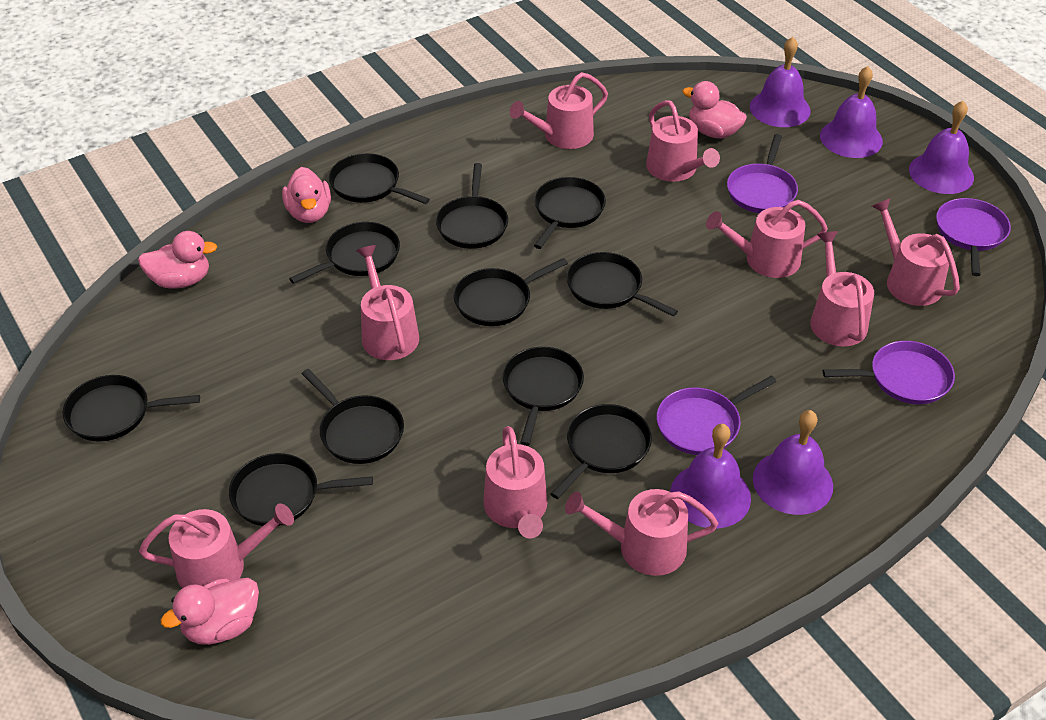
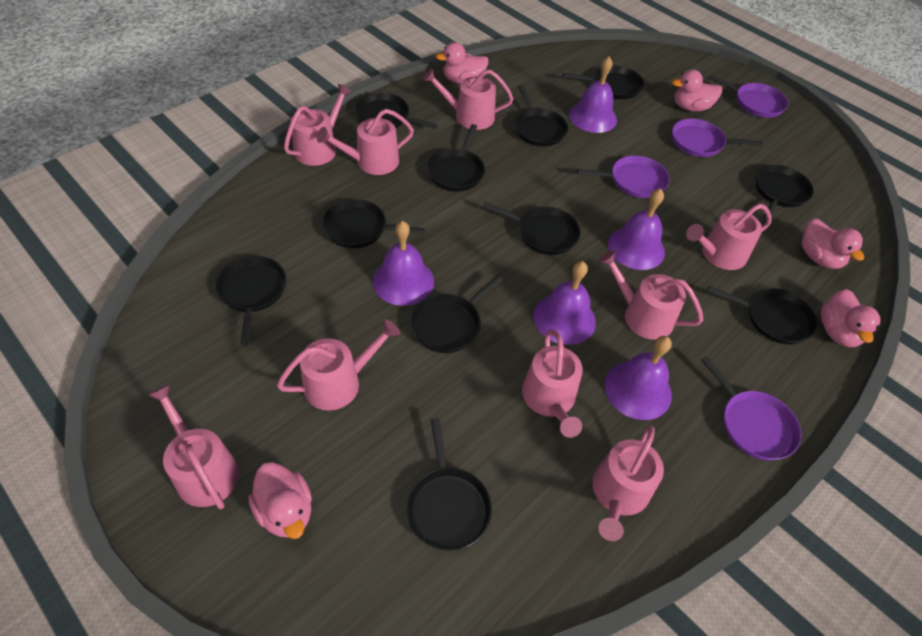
pink duck: 4 -> 5

